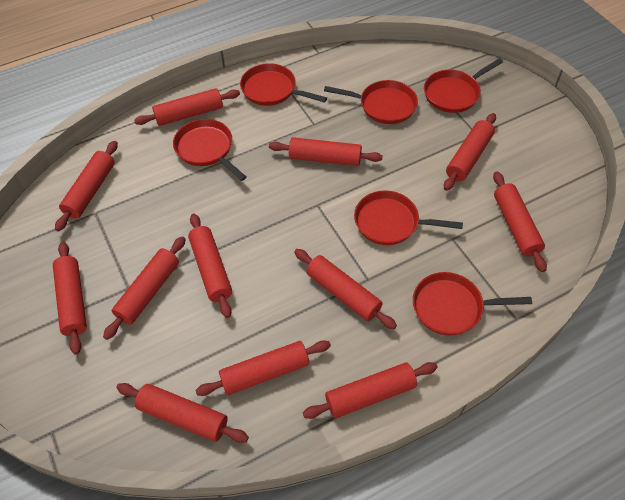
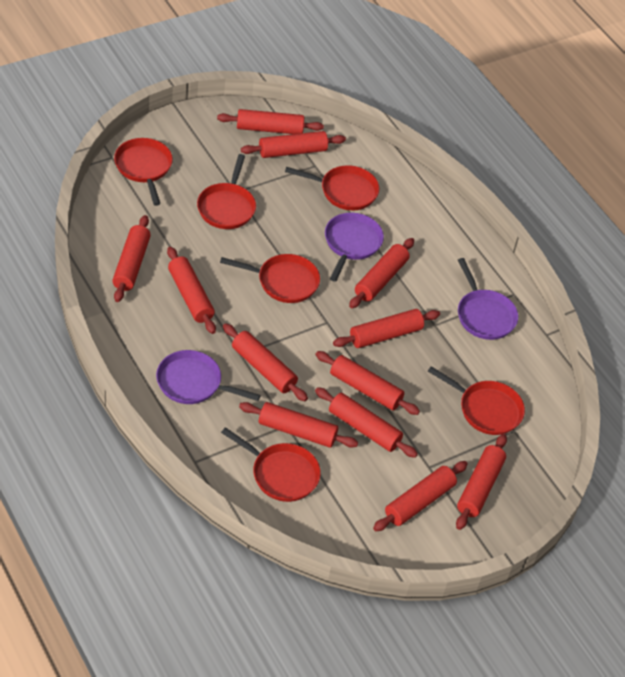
purple pan: 0 -> 3

